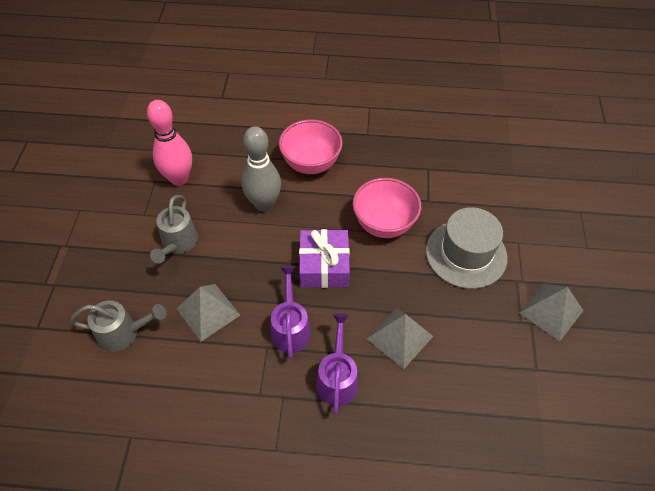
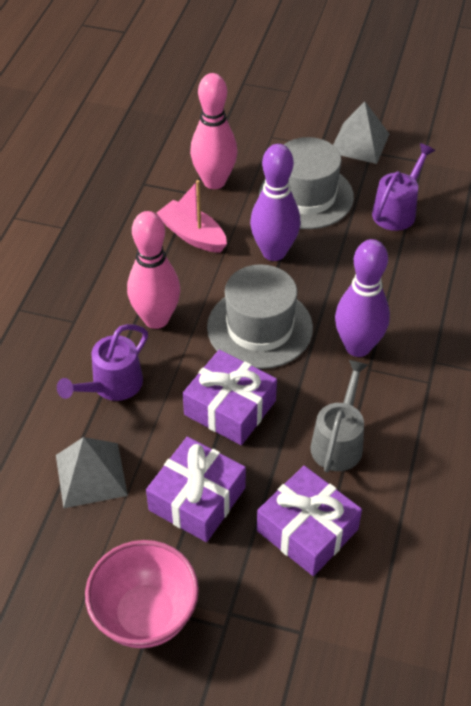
grey bowling pin: 1 -> 0
grey hat: 1 -> 2
grey pyramid: 3 -> 2
grey watering can: 2 -> 1
pink boat: 0 -> 1
pink bowl: 2 -> 1
pink bowling pin: 1 -> 2
purple bowling pin: 0 -> 2
purple gift: 1 -> 3

